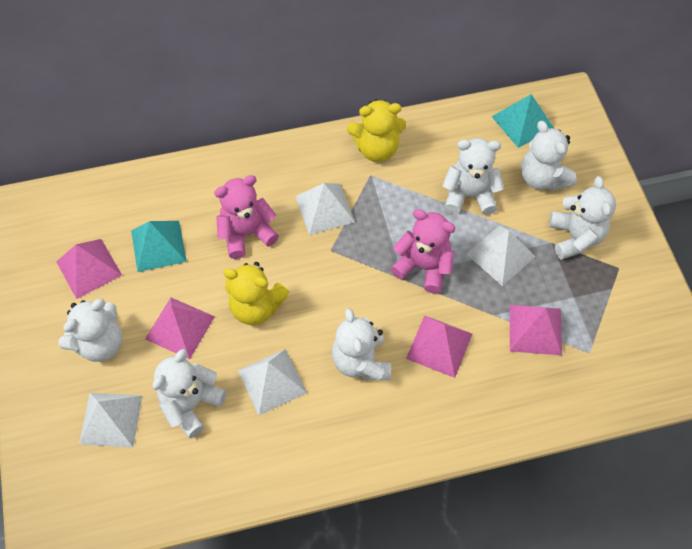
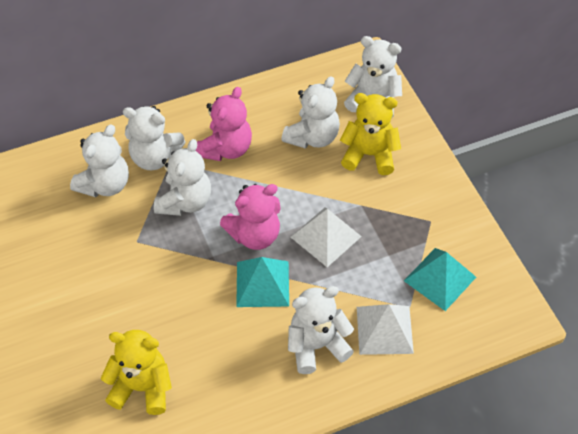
pink pyramid: 4 -> 0
white pyramid: 4 -> 2

